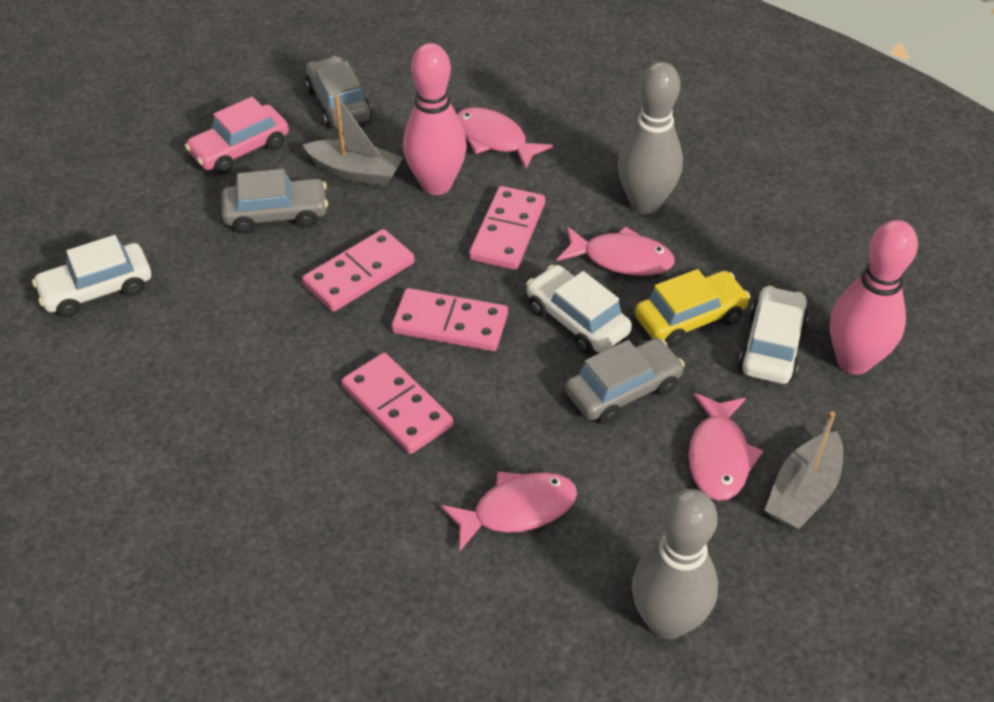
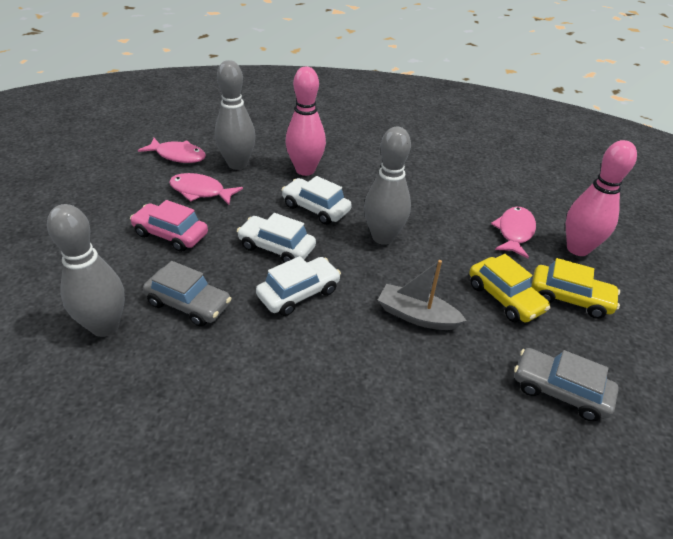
grey boat: 2 -> 1
grey bowling pin: 2 -> 3
grey car: 3 -> 2
pink domino: 4 -> 0
pink fish: 4 -> 3
yellow car: 1 -> 2

